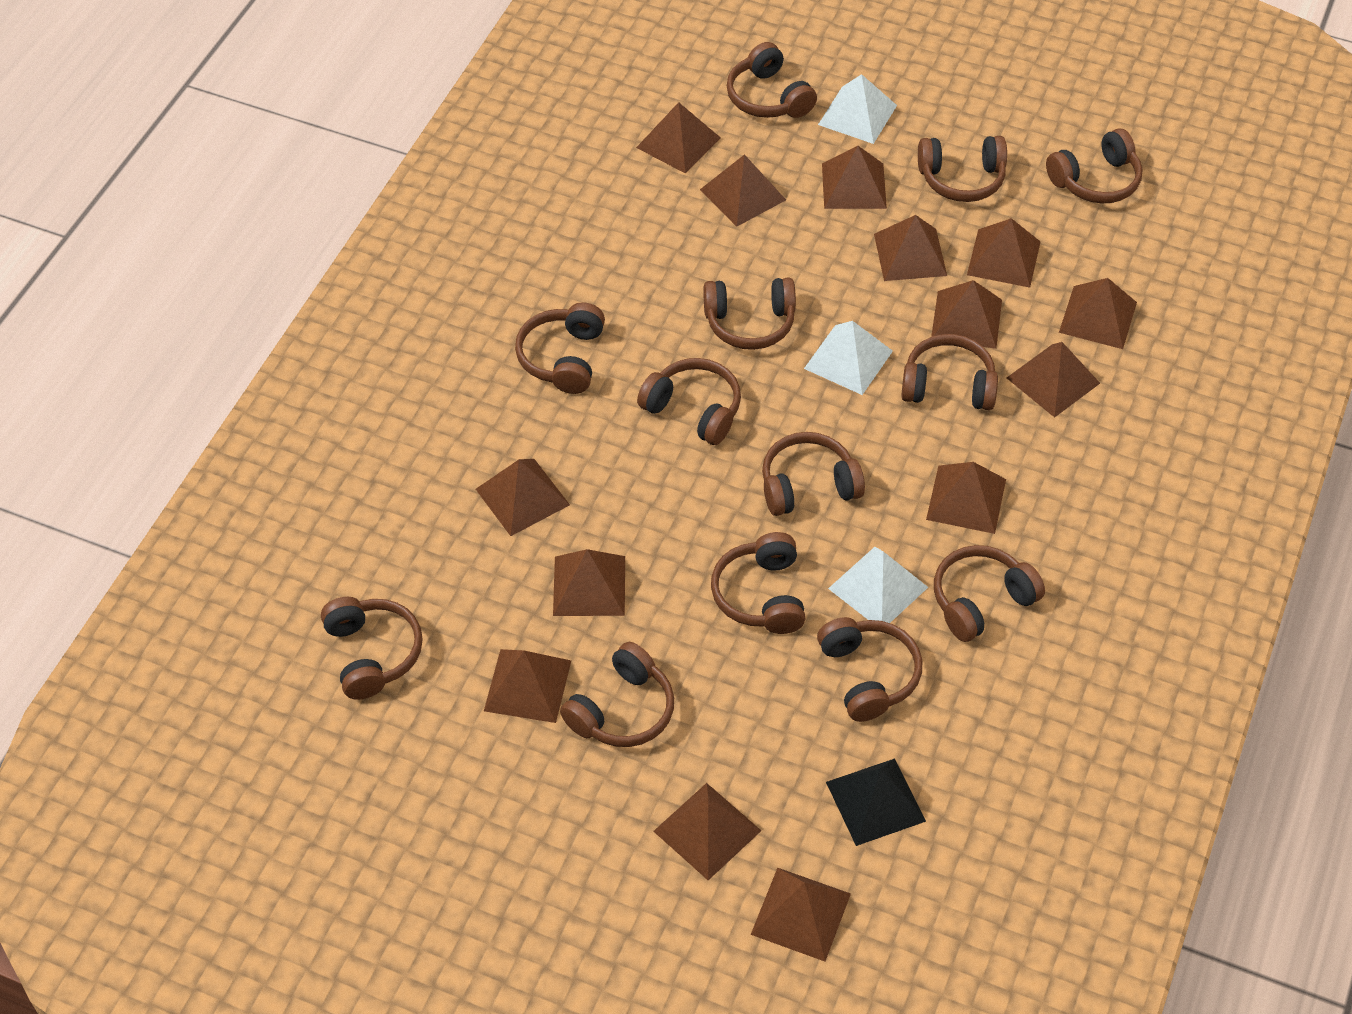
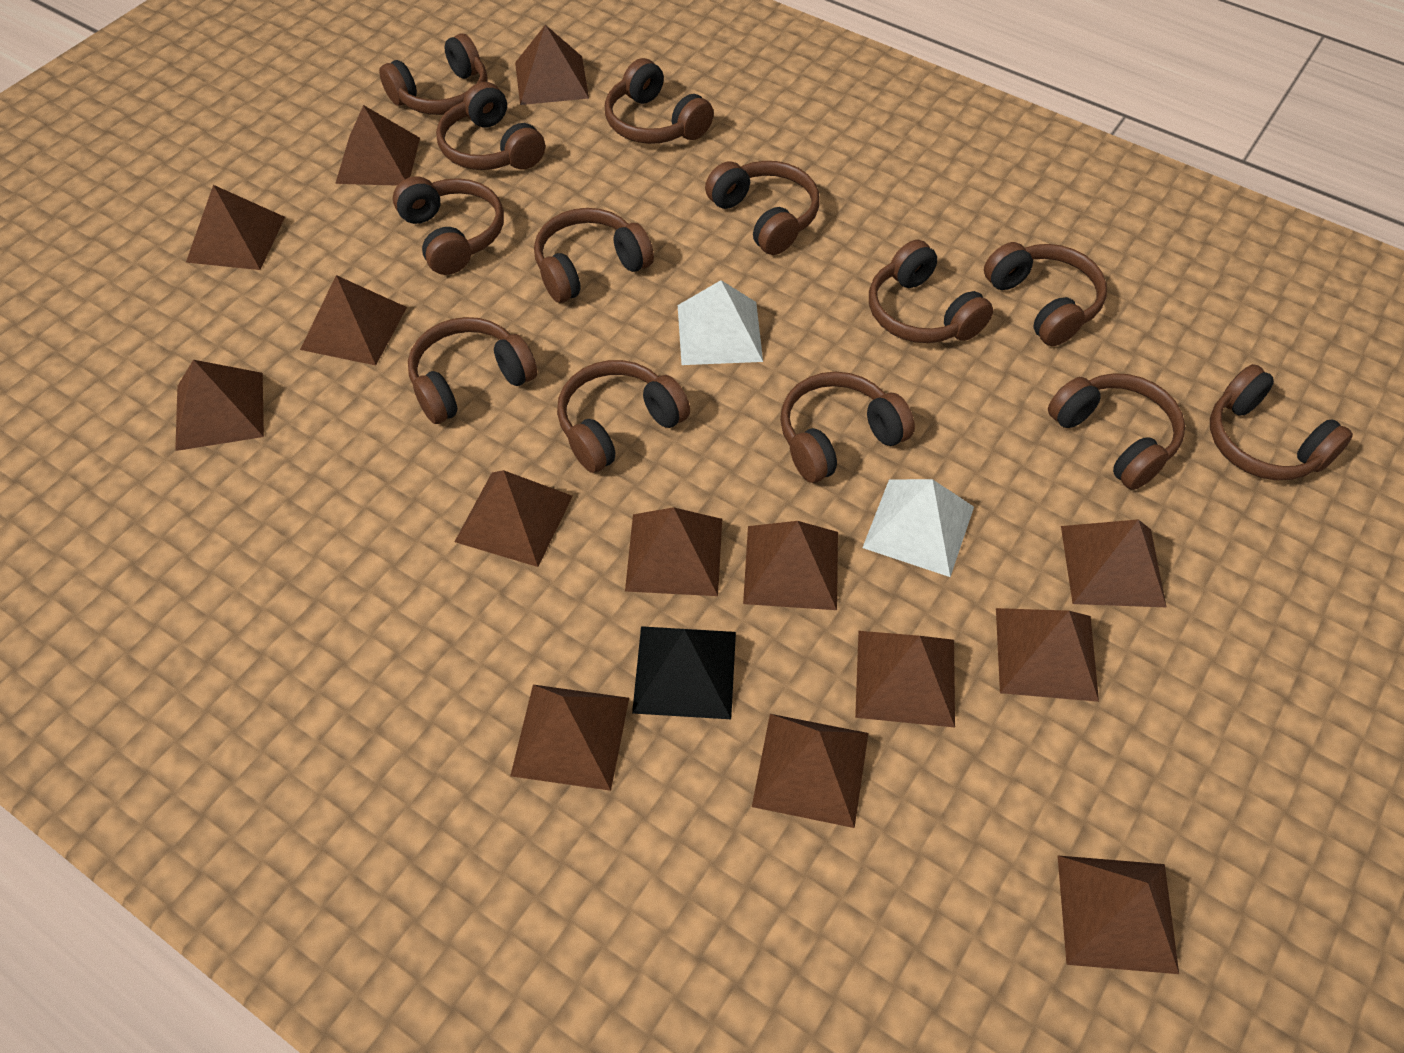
white pyramid: 3 -> 2

